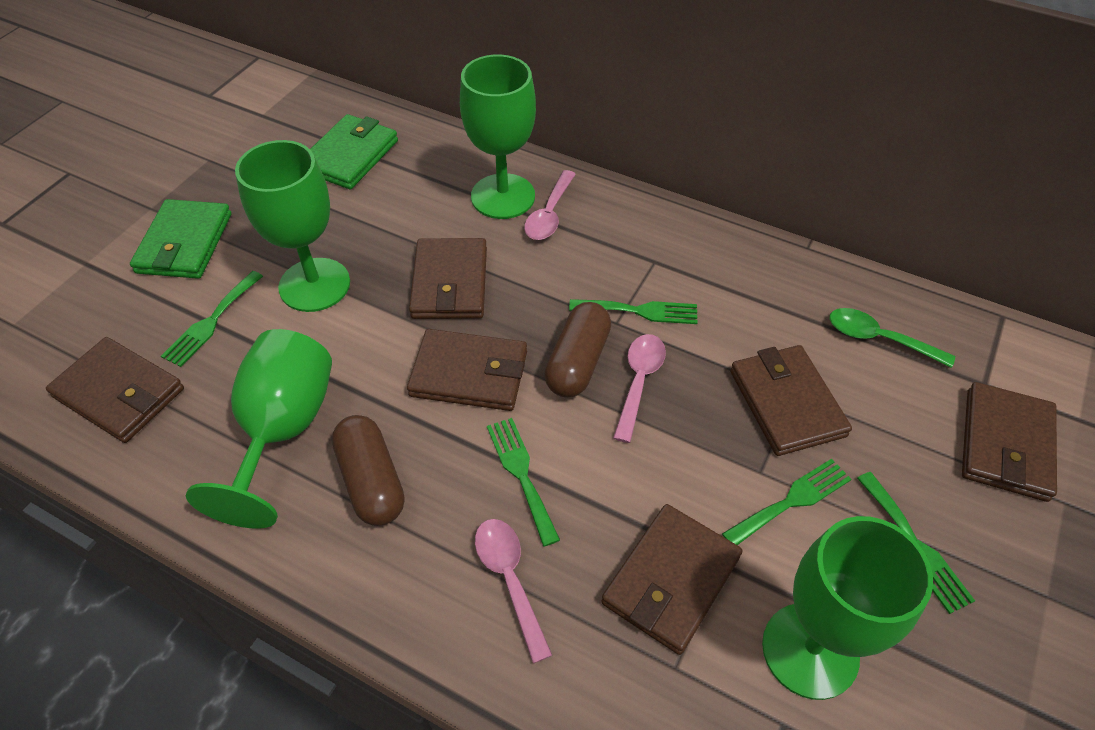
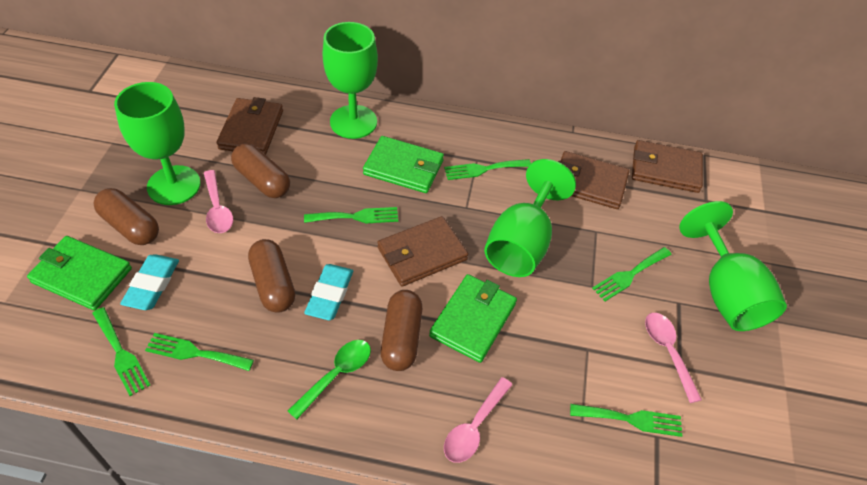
brown capsule: 2 -> 4
brown wallet: 6 -> 4
green fork: 5 -> 6
green wallet: 2 -> 3
turquoise eraser: 0 -> 2

